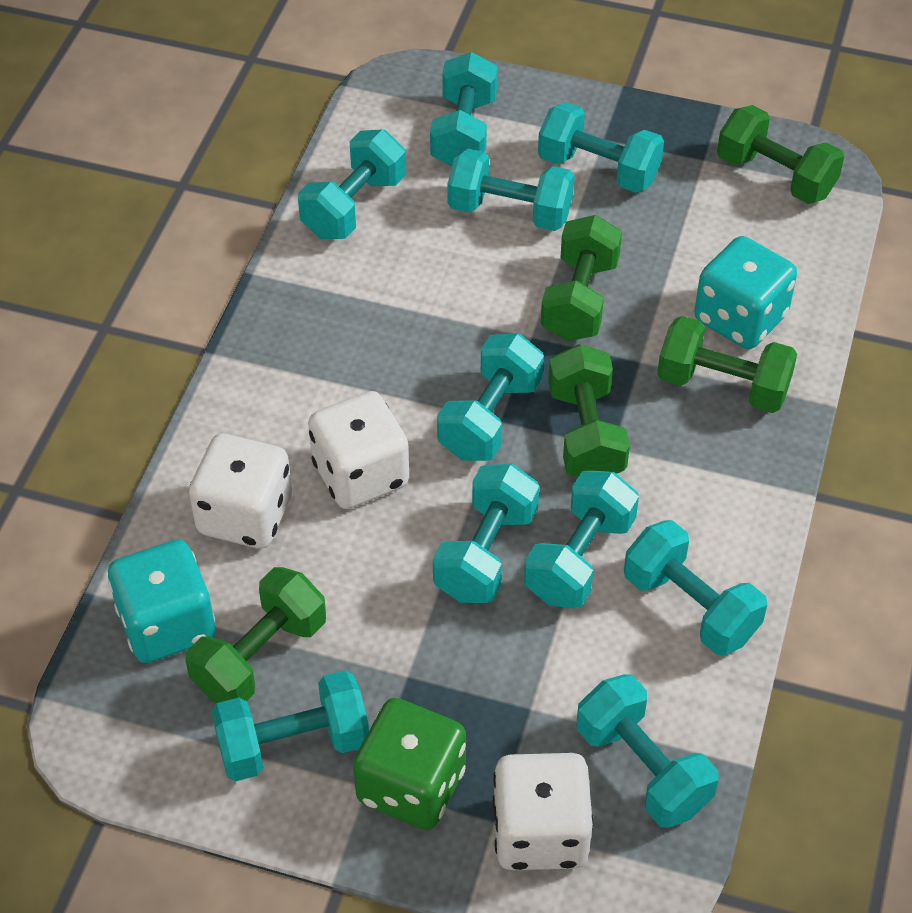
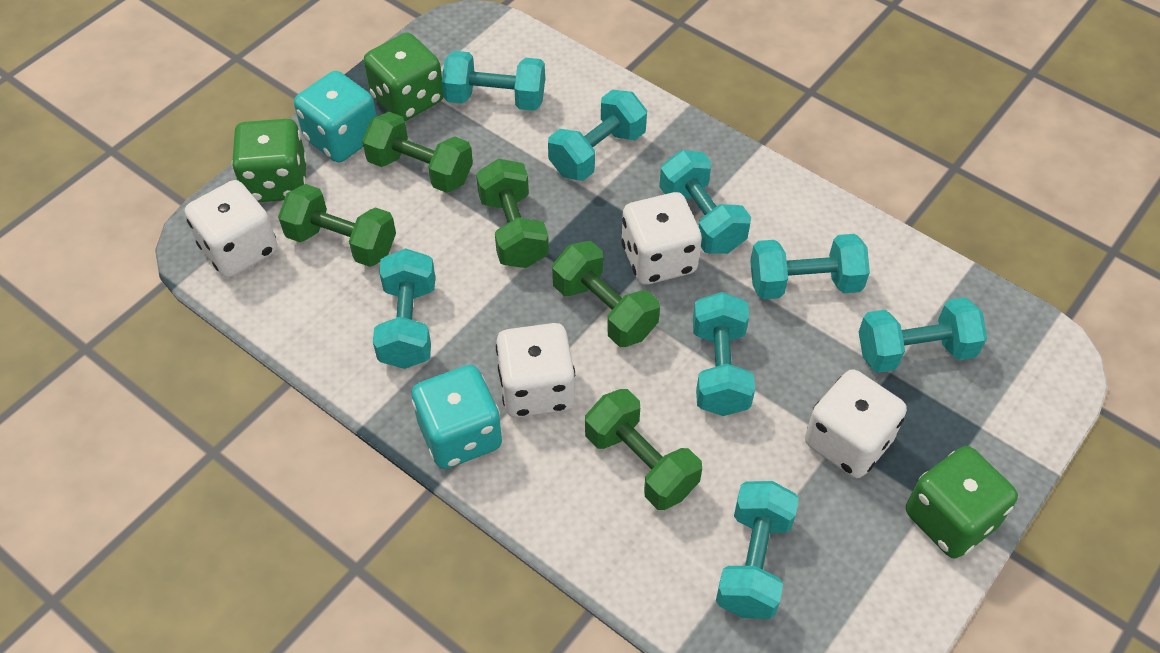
green dice: 1 -> 3
turquoise dumbbell: 10 -> 8
white dice: 3 -> 4

